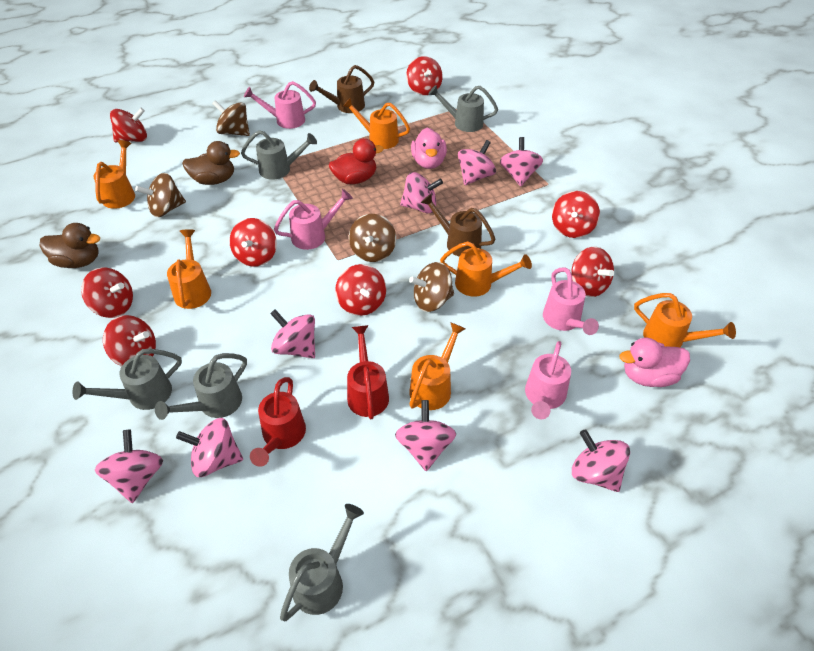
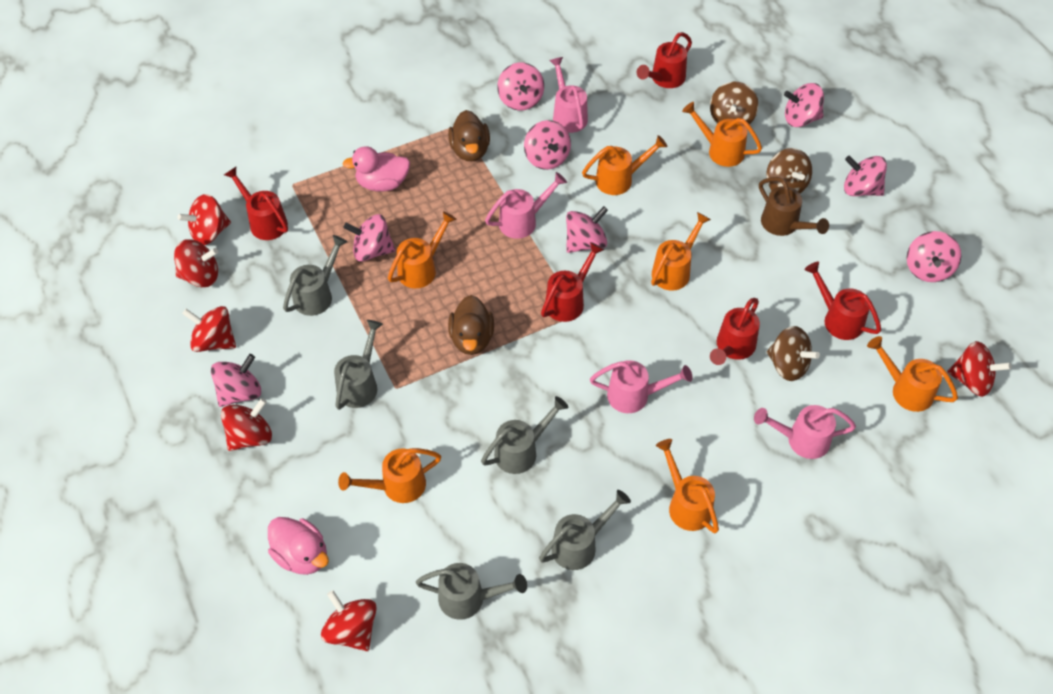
brown spinning top: 4 -> 3
brown watering can: 2 -> 1
orange watering can: 6 -> 7
red duck: 1 -> 0
red spinning top: 8 -> 6
red watering can: 2 -> 5

